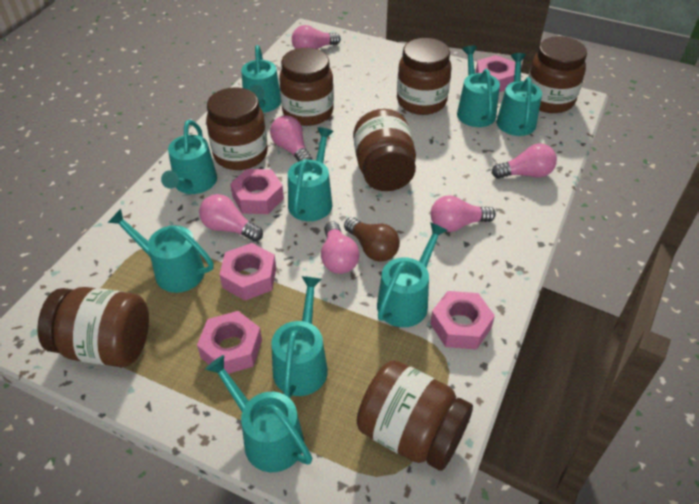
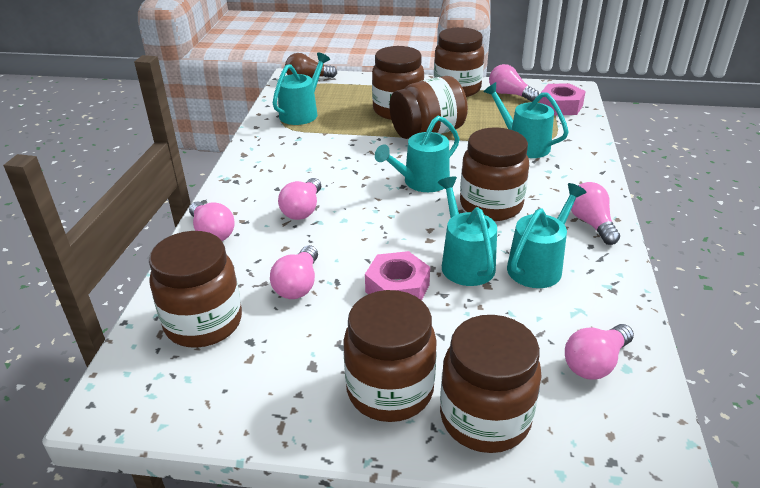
pink nut: 5 -> 2
turquoise watering can: 9 -> 5

